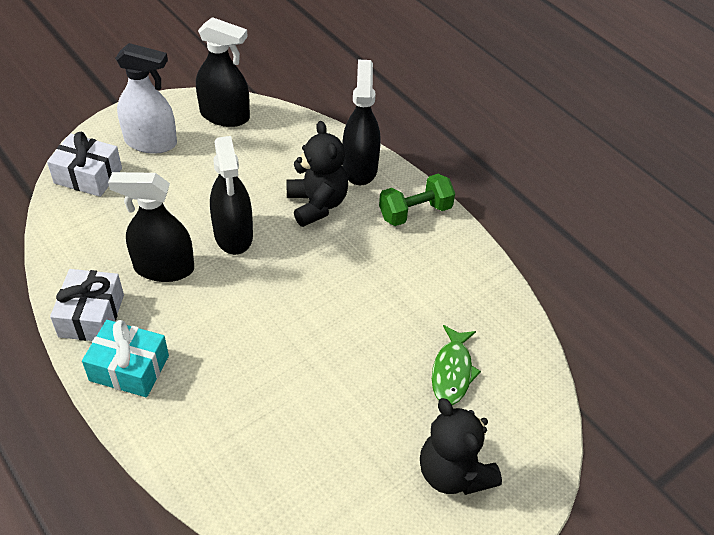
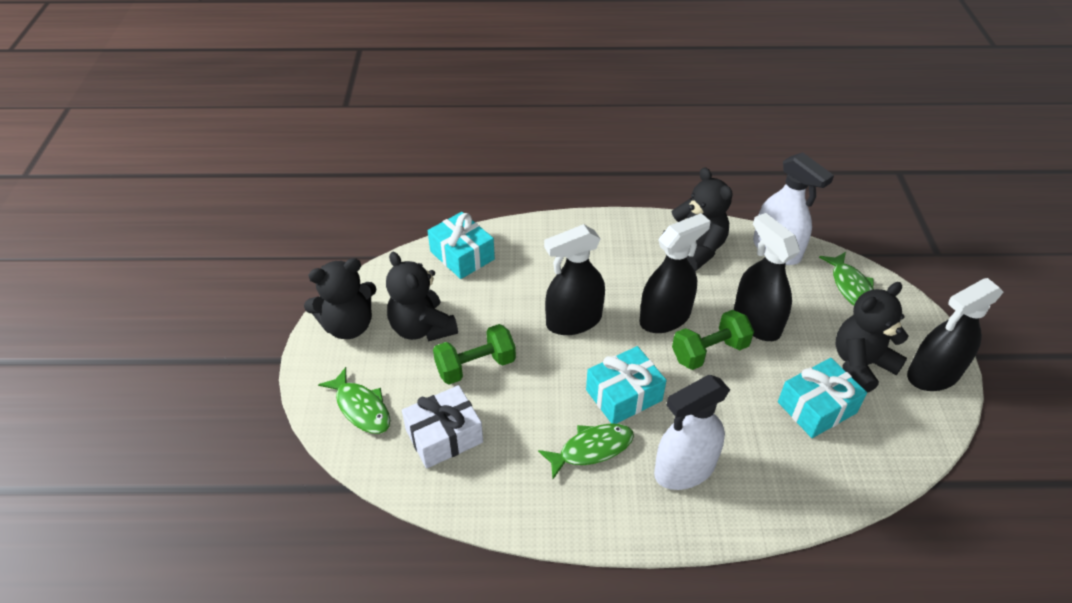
black teddy bear: 2 -> 4
green dumbbell: 1 -> 2
green fish: 1 -> 3
turquoise gift: 1 -> 3
white gift: 2 -> 1
white spray bottle: 1 -> 2

